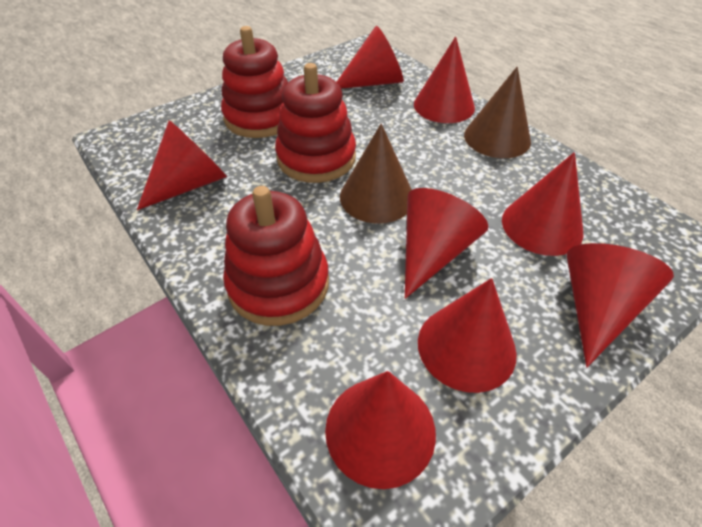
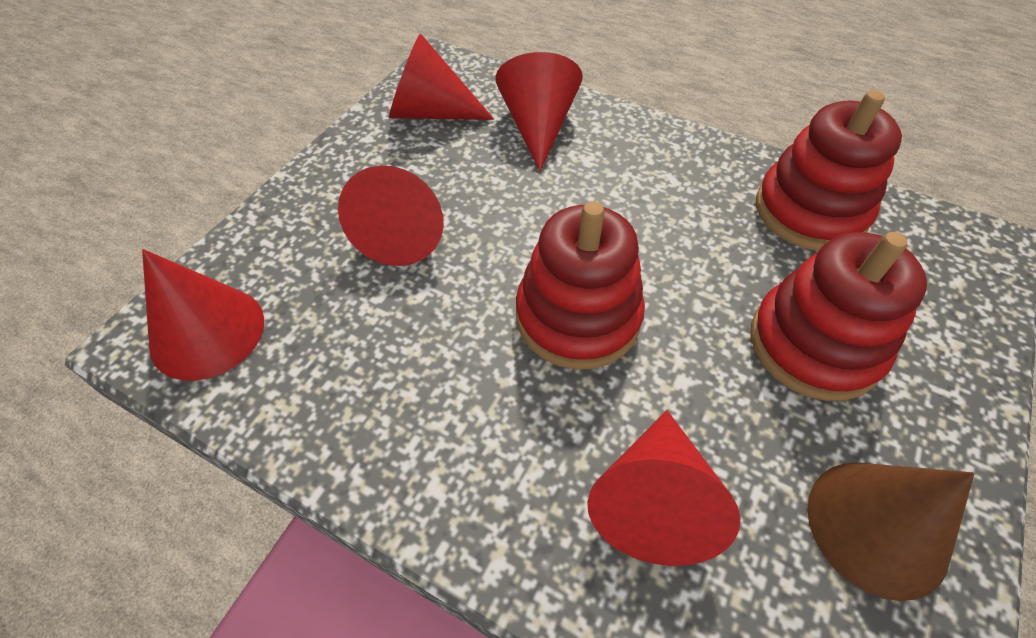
brown cone: 2 -> 1
red cone: 8 -> 5

